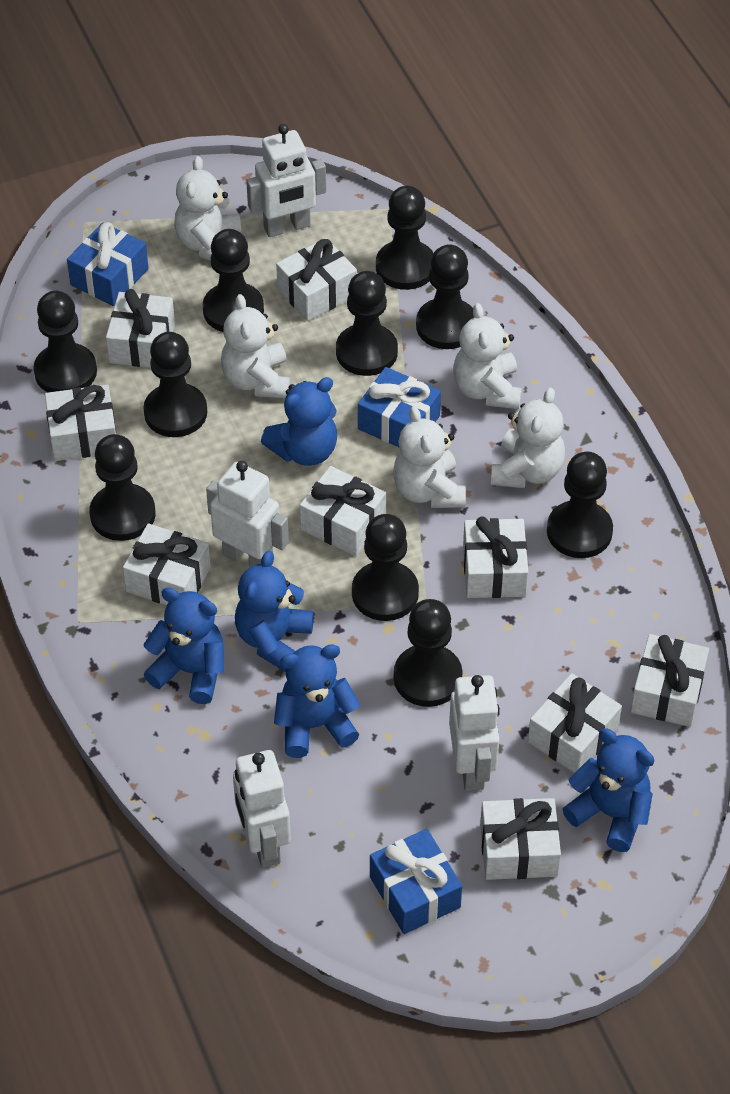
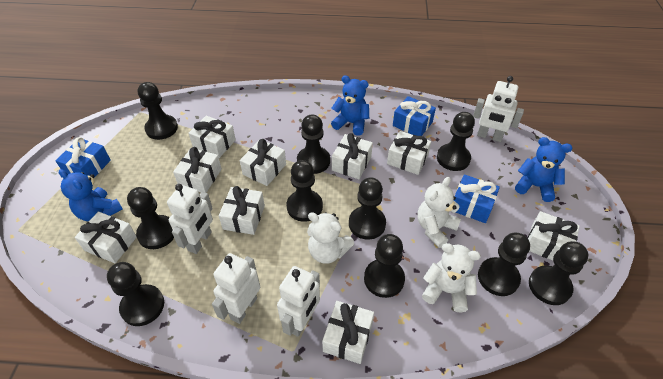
blue teddy bear: 5 -> 3
white teddy bear: 5 -> 3

